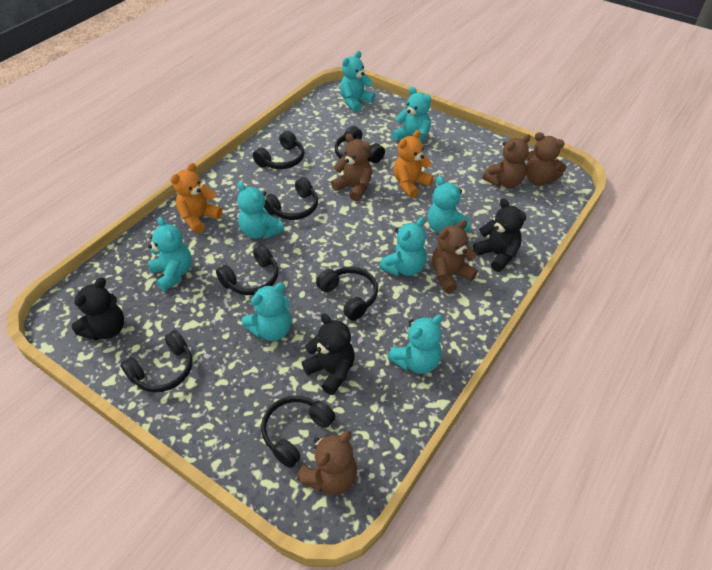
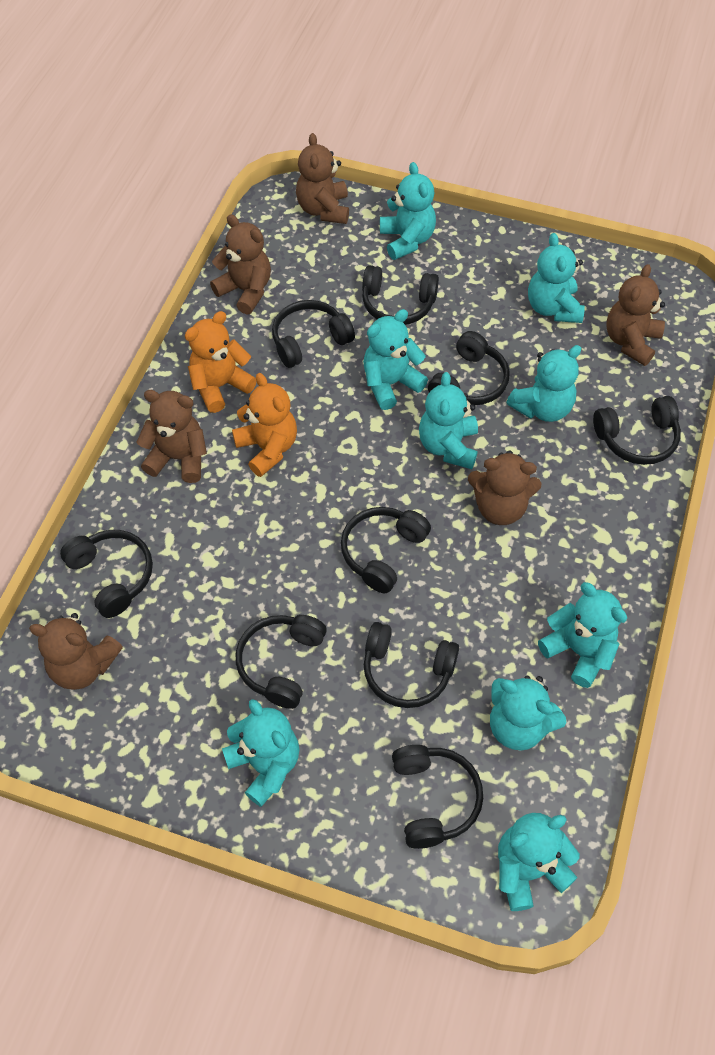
black headphones: 7 -> 9
black teddy bear: 3 -> 0
brown teddy bear: 5 -> 6
turquoise teddy bear: 8 -> 9

